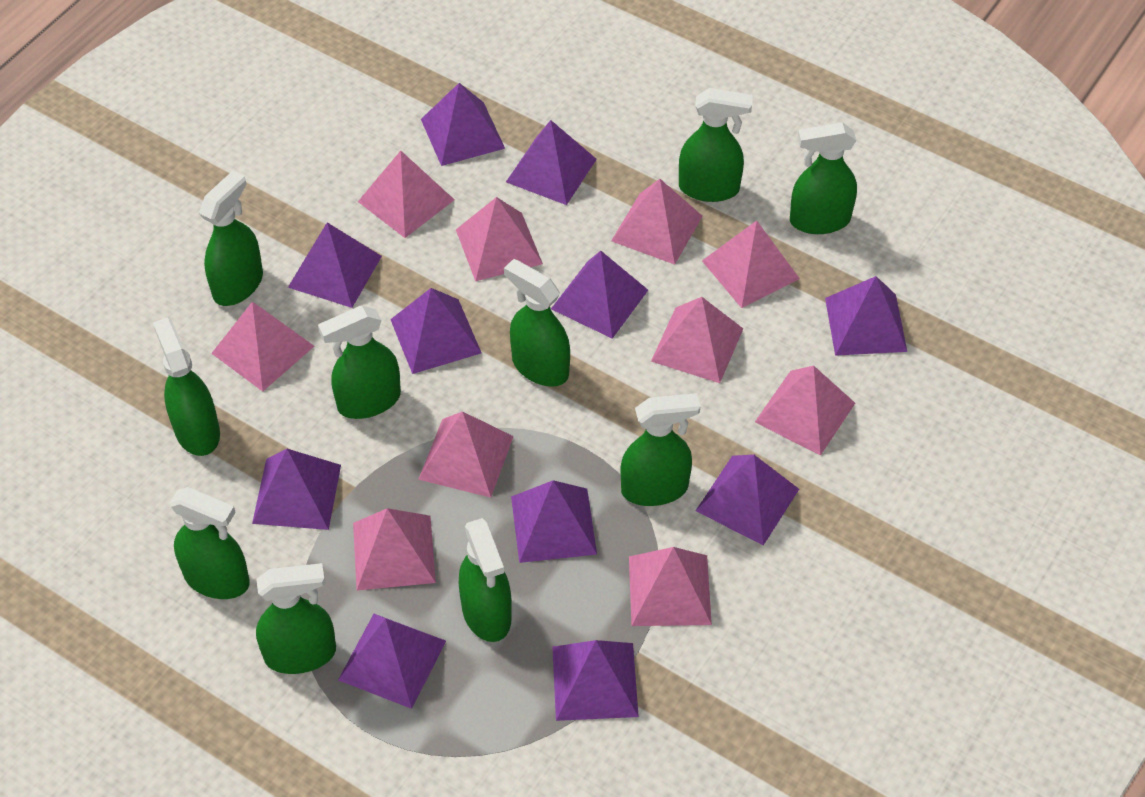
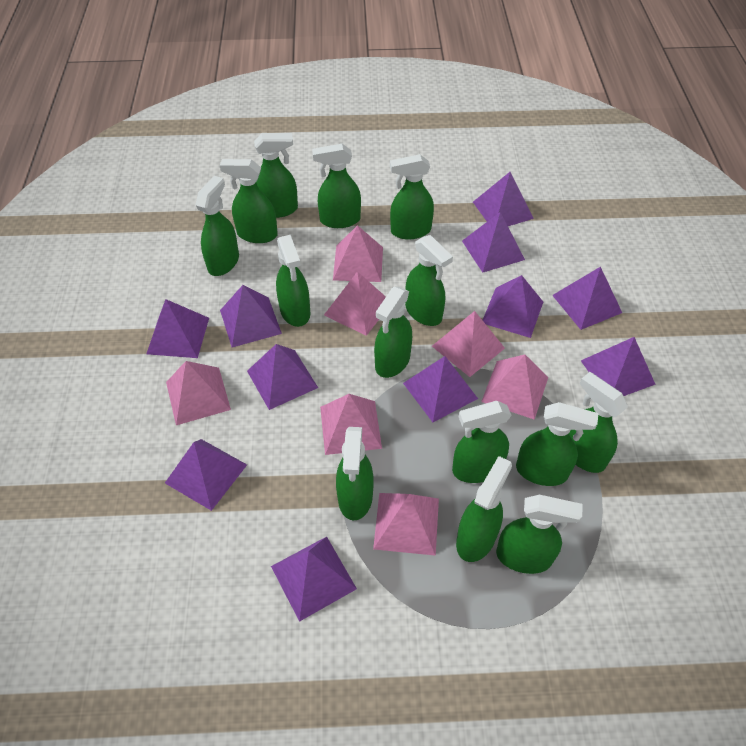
green spray bottle: 10 -> 14
pink pyramid: 10 -> 7

